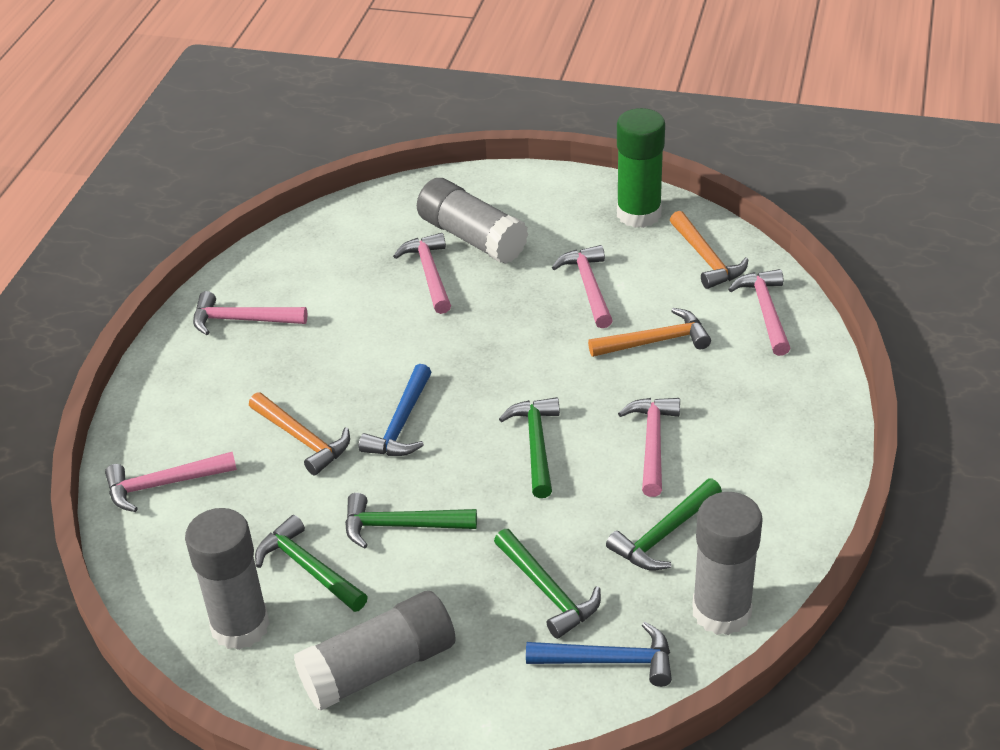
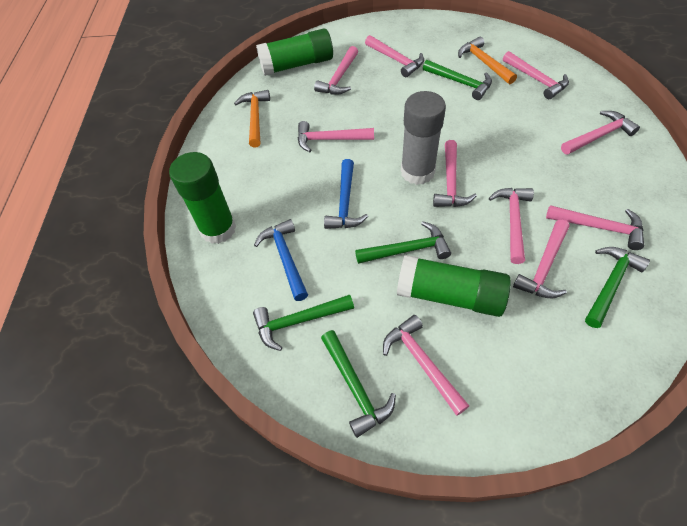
green glue stick: 1 -> 3
grey glue stick: 4 -> 1
orange hammer: 3 -> 2
pink hammer: 6 -> 10

